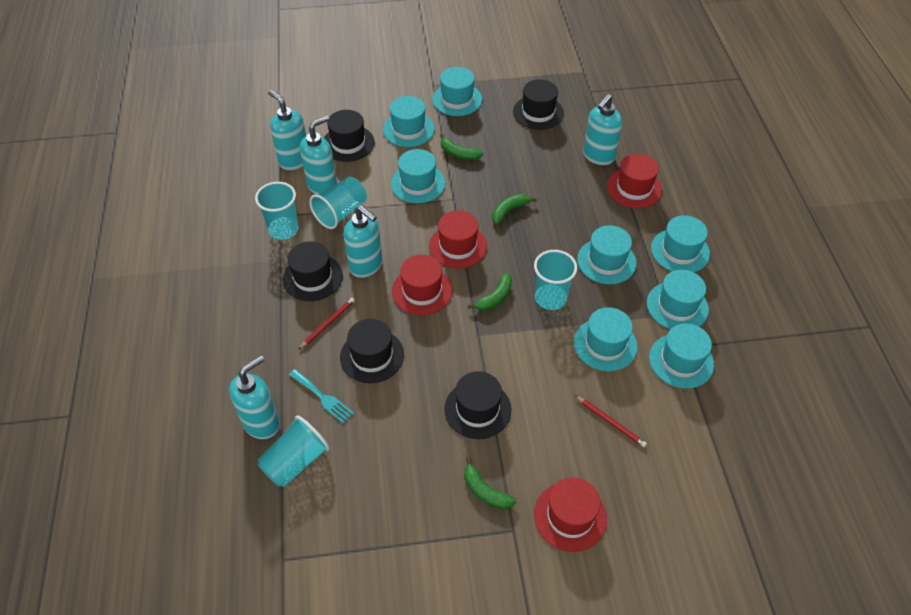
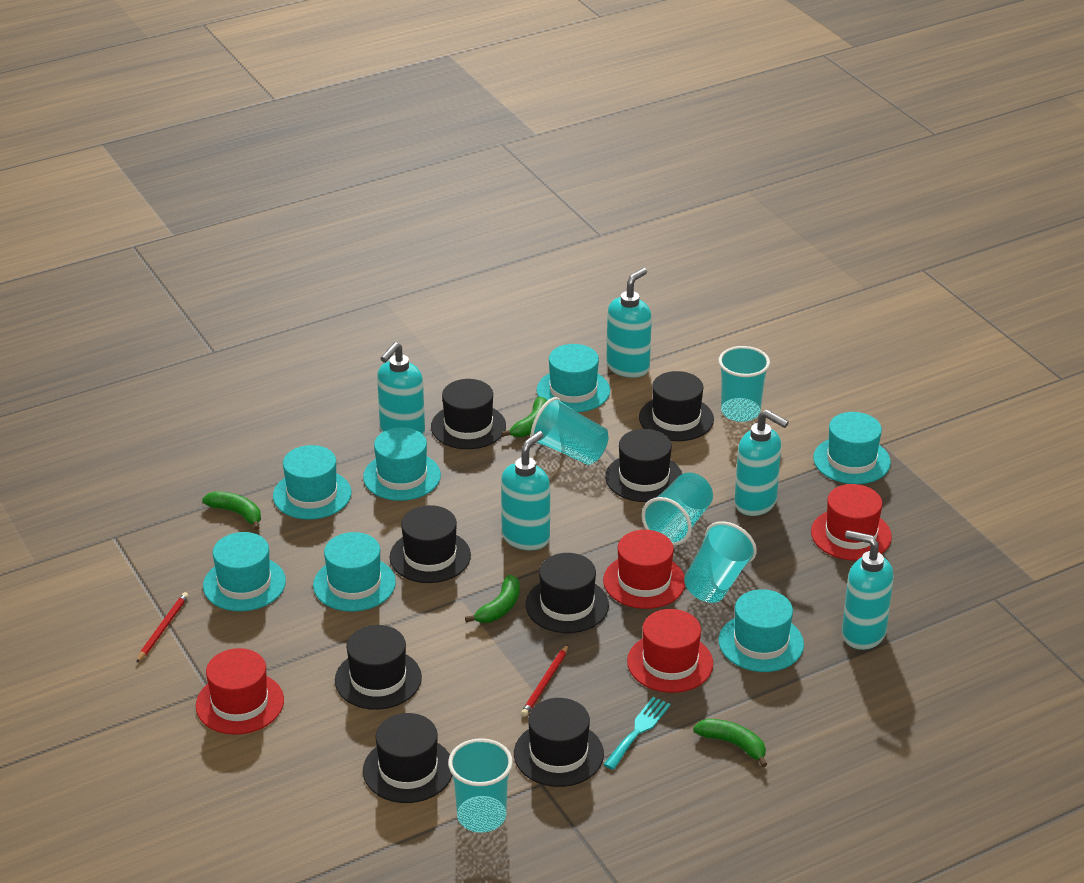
black hat: 5 -> 8
turquoise cup: 4 -> 5
turquoise hat: 8 -> 7

